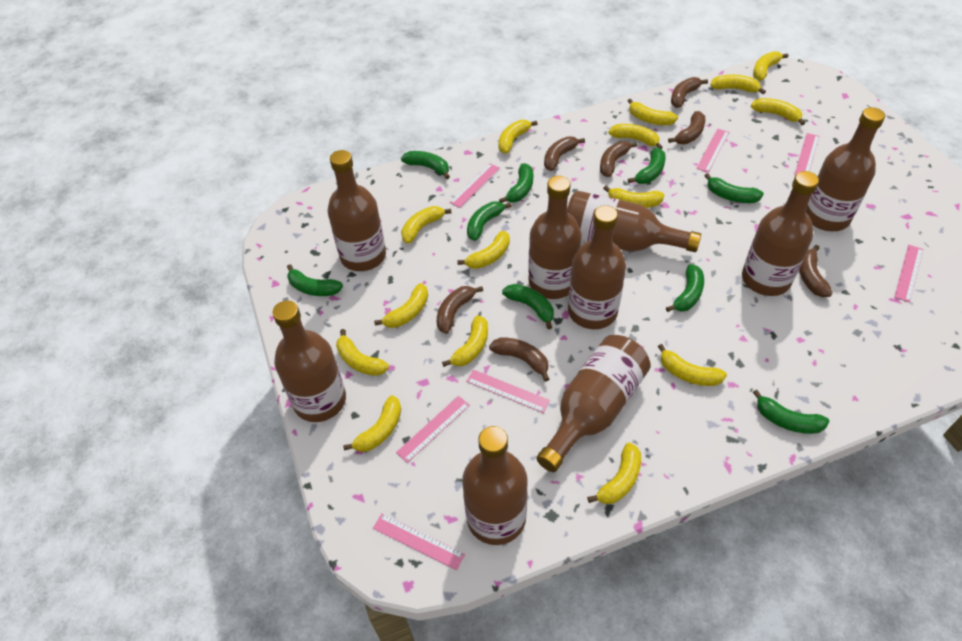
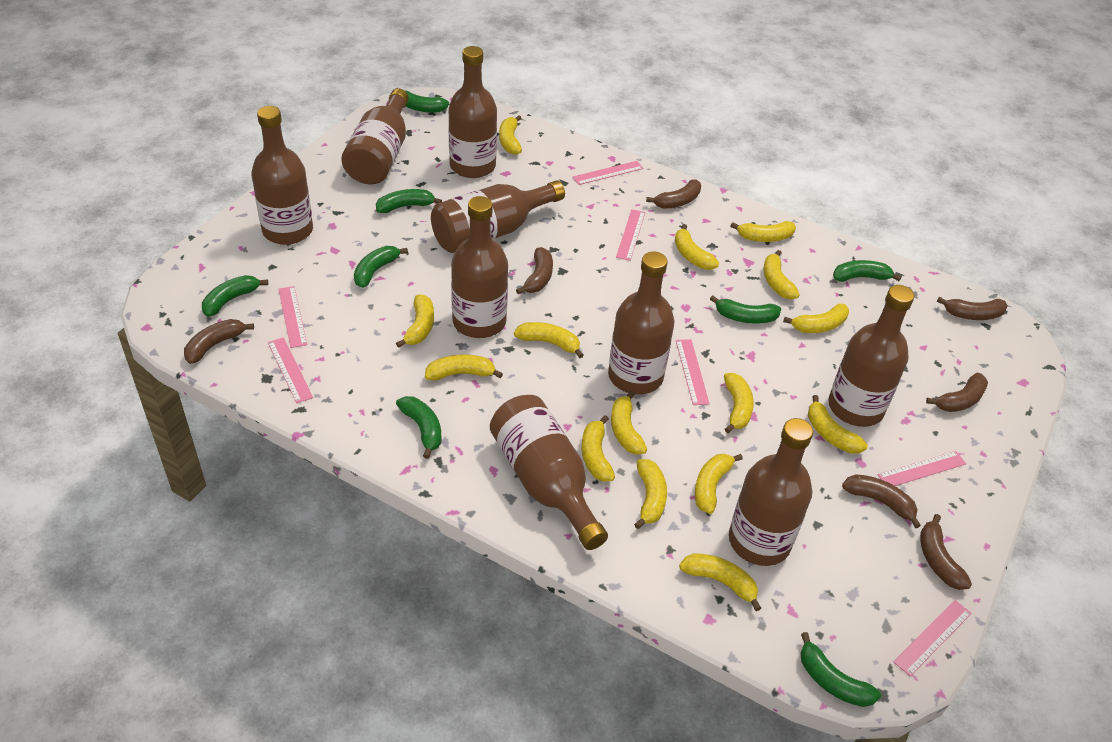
green banana: 9 -> 8

